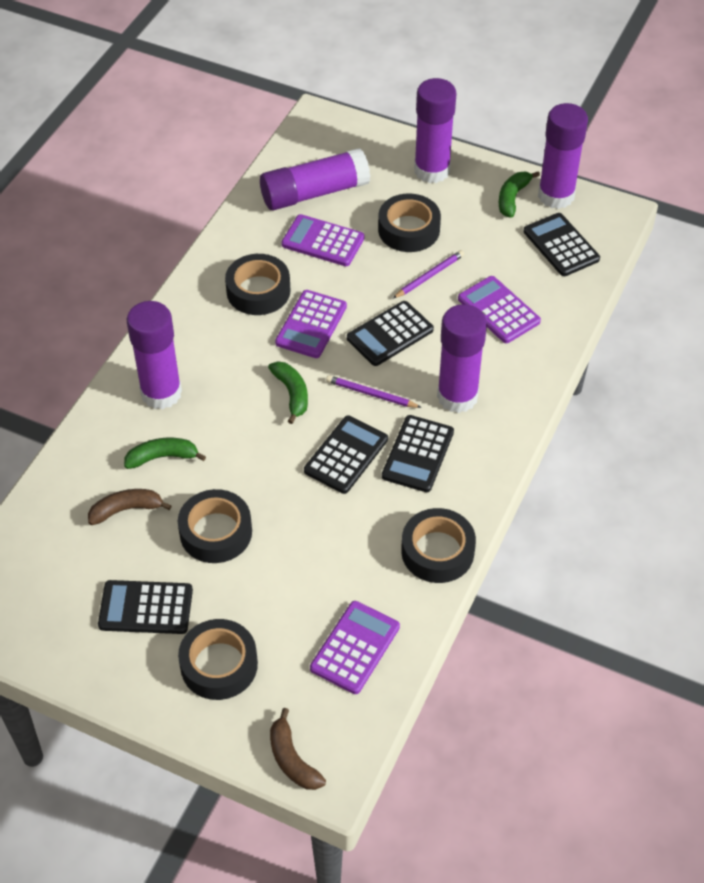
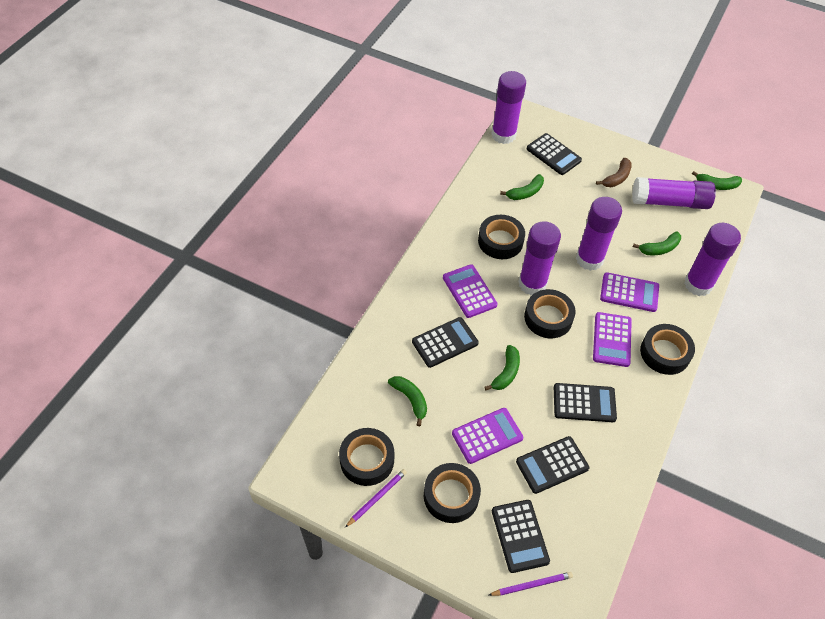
brown banana: 2 -> 1
green banana: 3 -> 5

